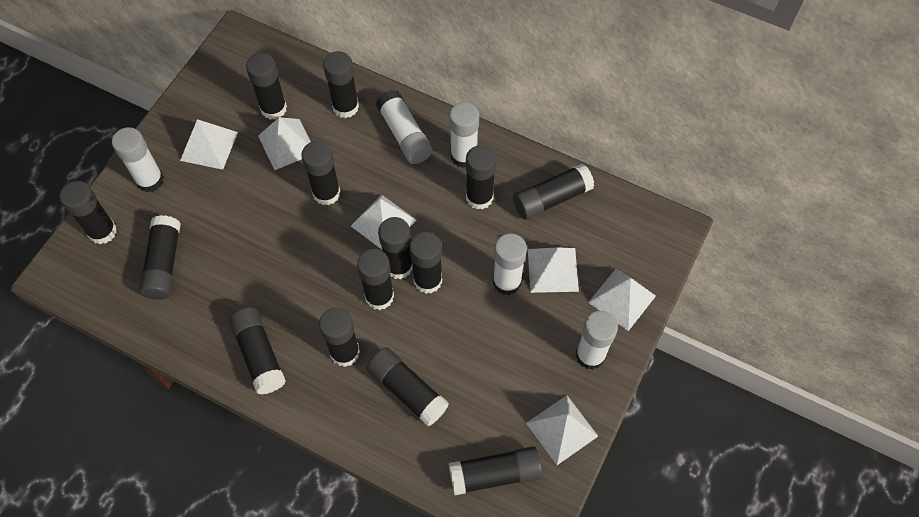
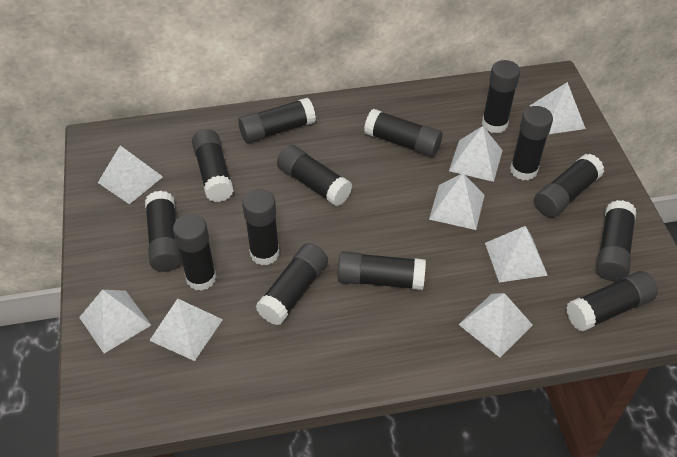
white glue stick: 5 -> 0
white pyramid: 6 -> 8

